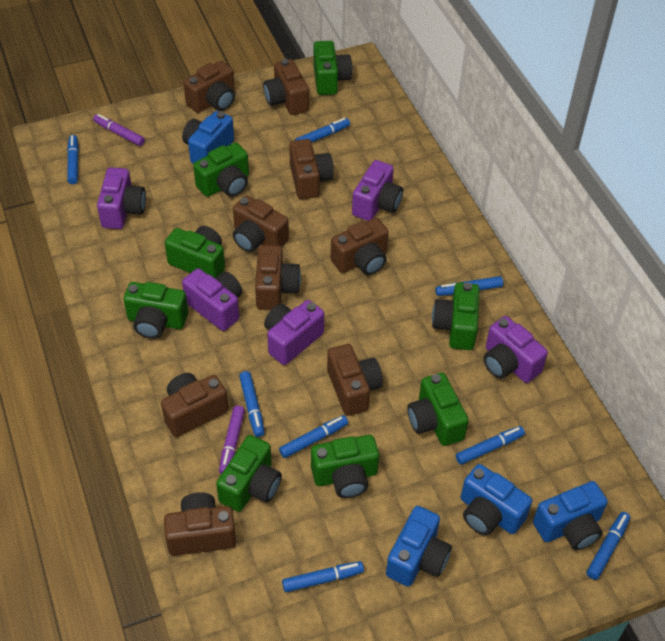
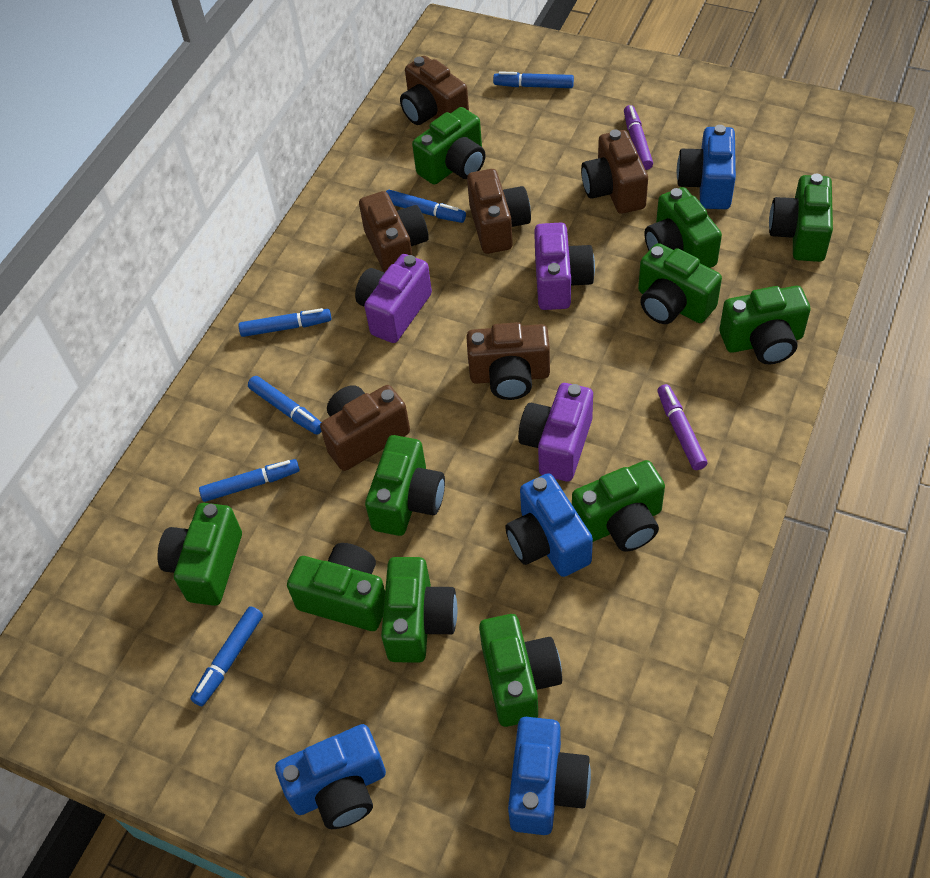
blue marker: 8 -> 6
brown camera: 9 -> 6
green camera: 8 -> 11
purple camera: 5 -> 3

